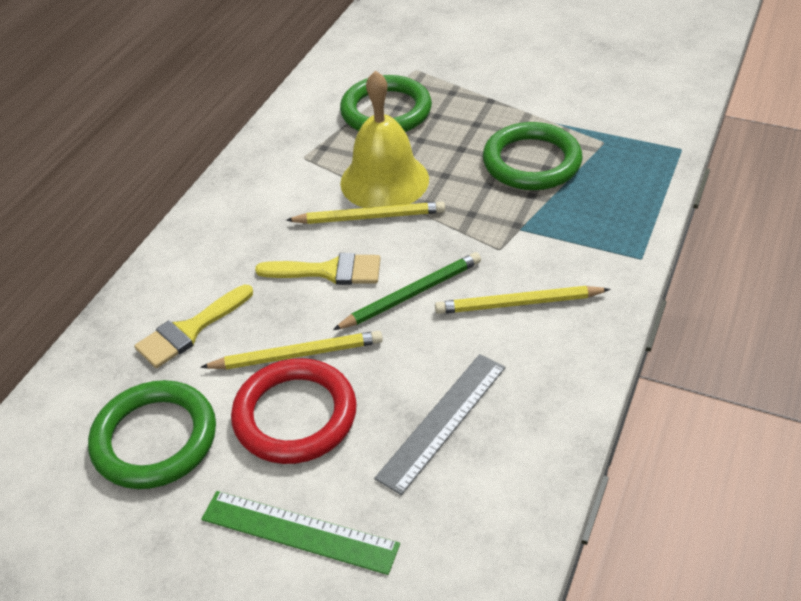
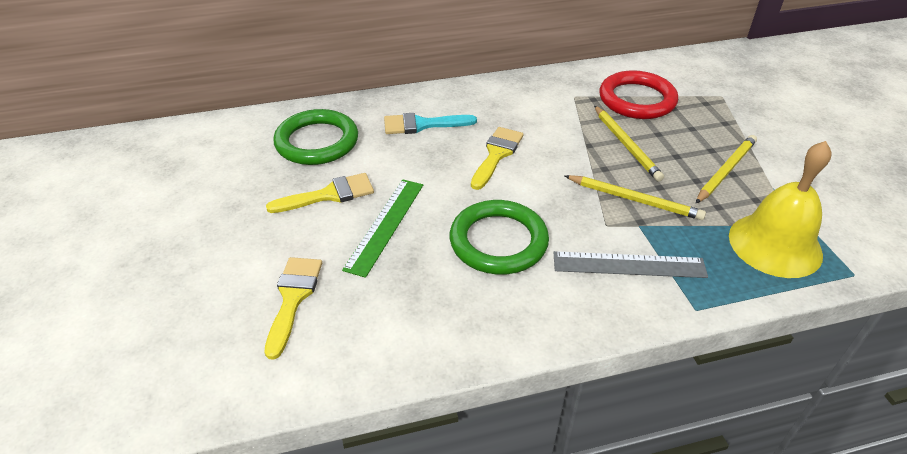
green pencil: 1 -> 0
green ring: 3 -> 2
turquoise brush: 0 -> 1
yellow brush: 2 -> 3

